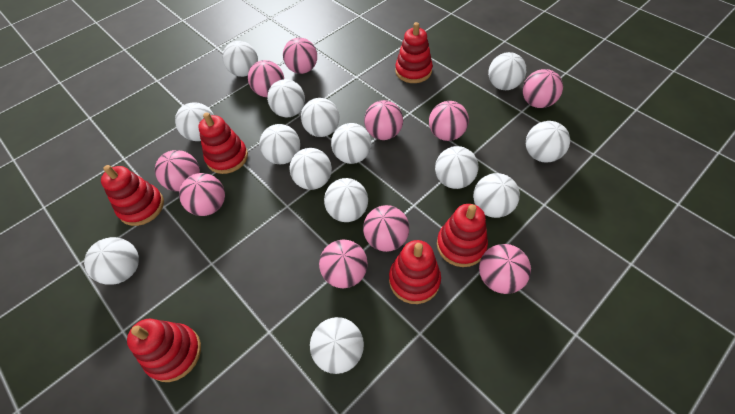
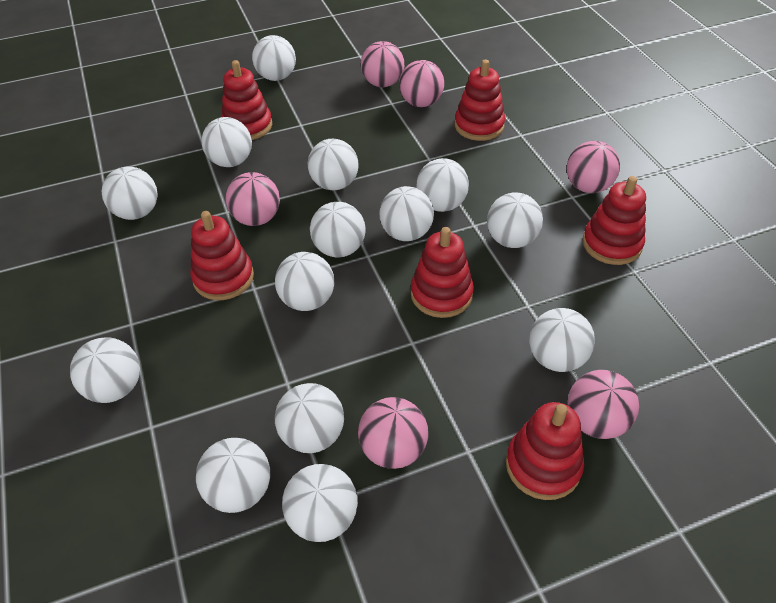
pink ball: 10 -> 6

